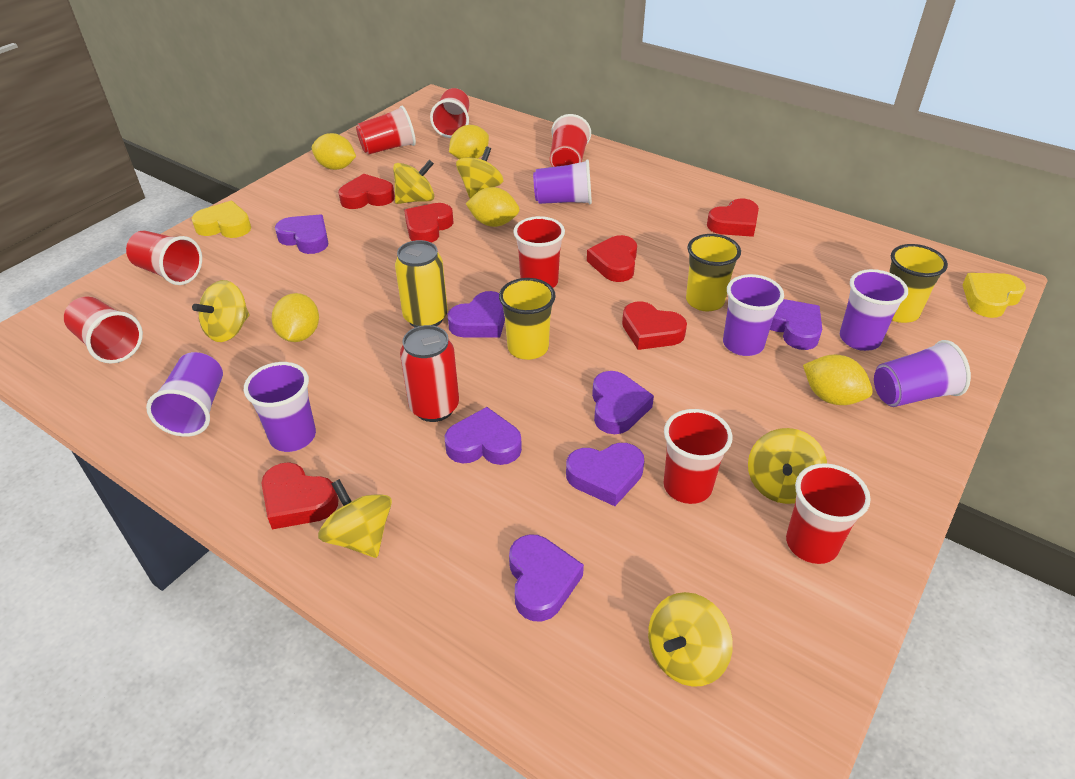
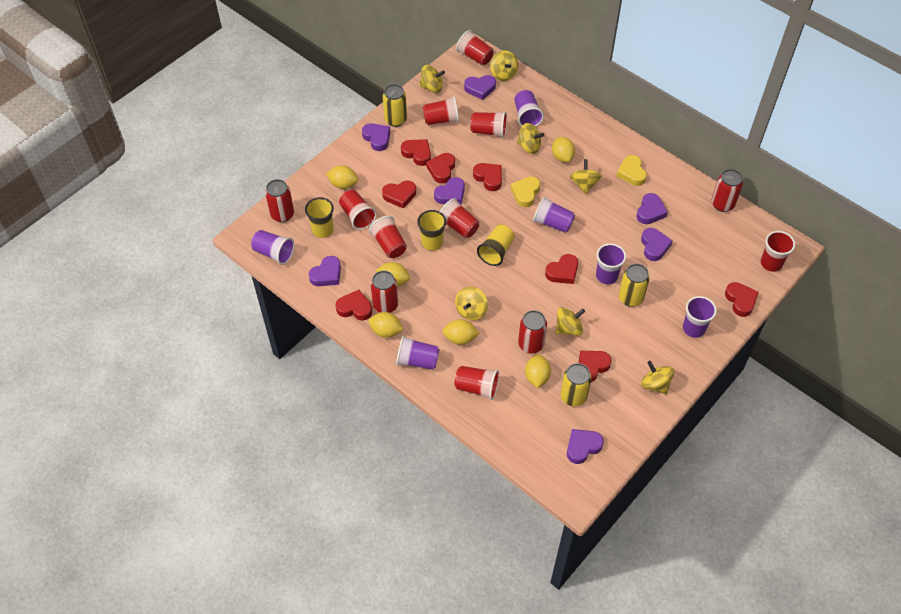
red can: 1 -> 4
red heart: 6 -> 8
yellow can: 1 -> 3
yellow lemon: 5 -> 6
yellow spinning top: 6 -> 7

